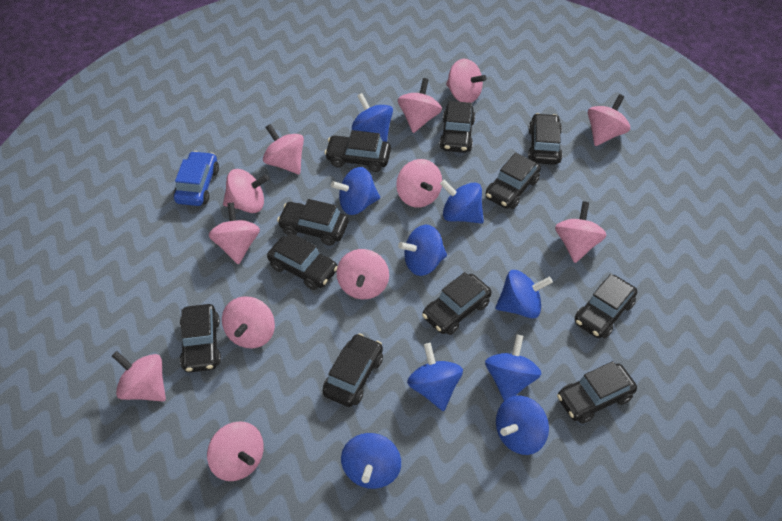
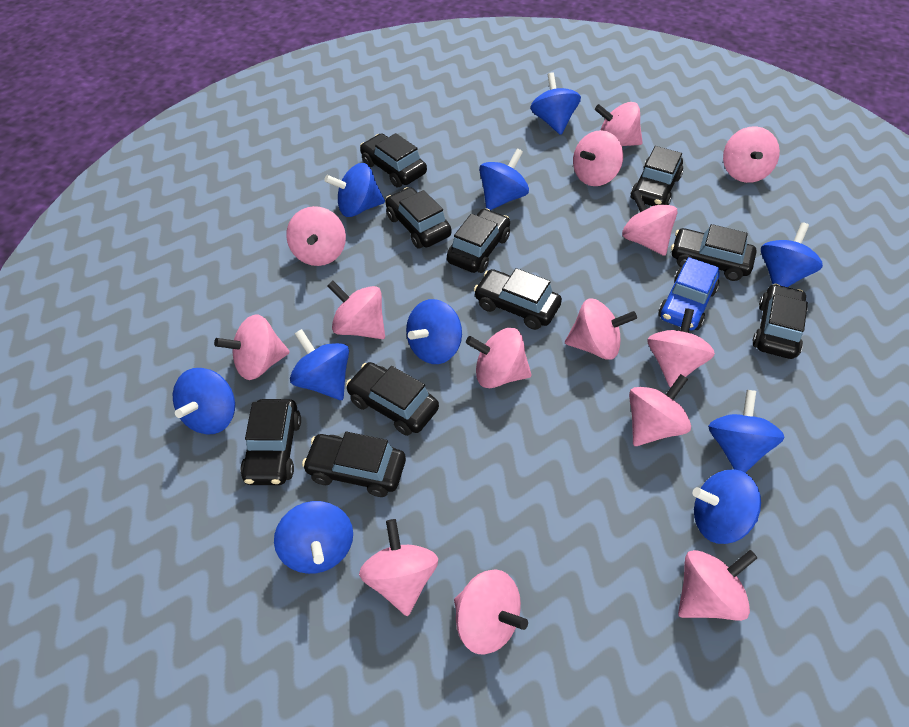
black car: 11 -> 10
blue spinning top: 9 -> 10
pink spinning top: 12 -> 14

